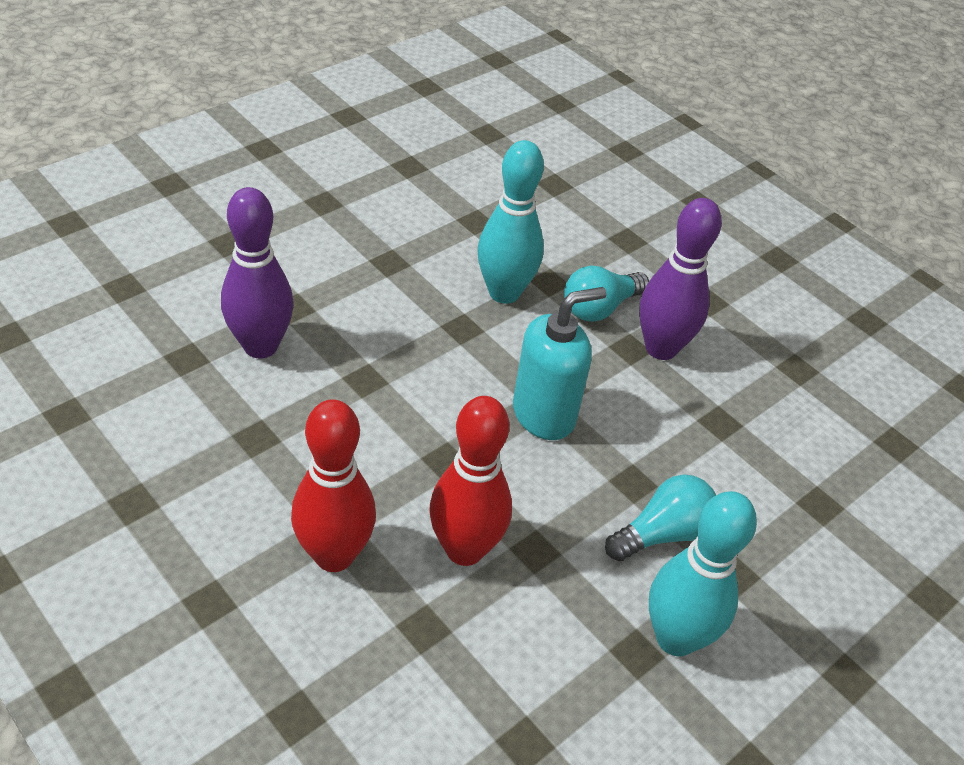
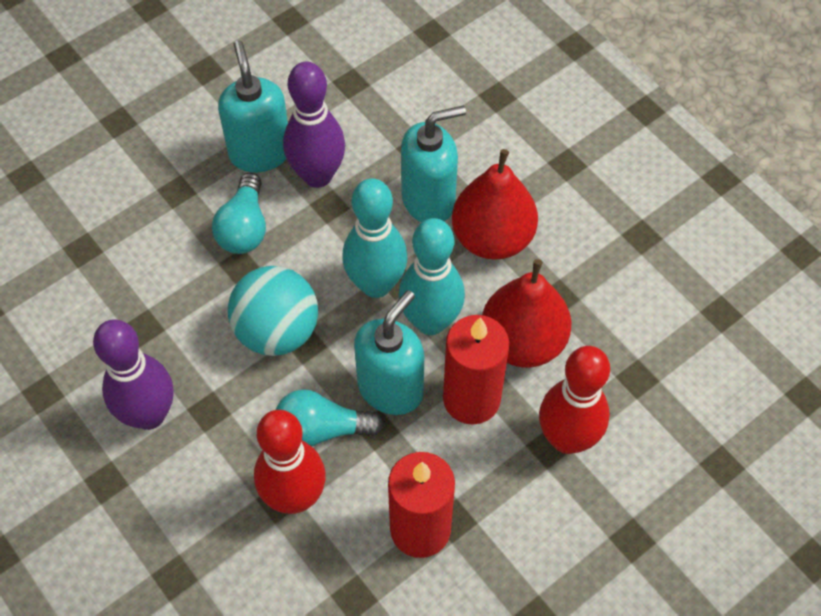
red candle: 0 -> 2
red pear: 0 -> 2
turquoise ball: 0 -> 1
turquoise soap dispenser: 1 -> 3

